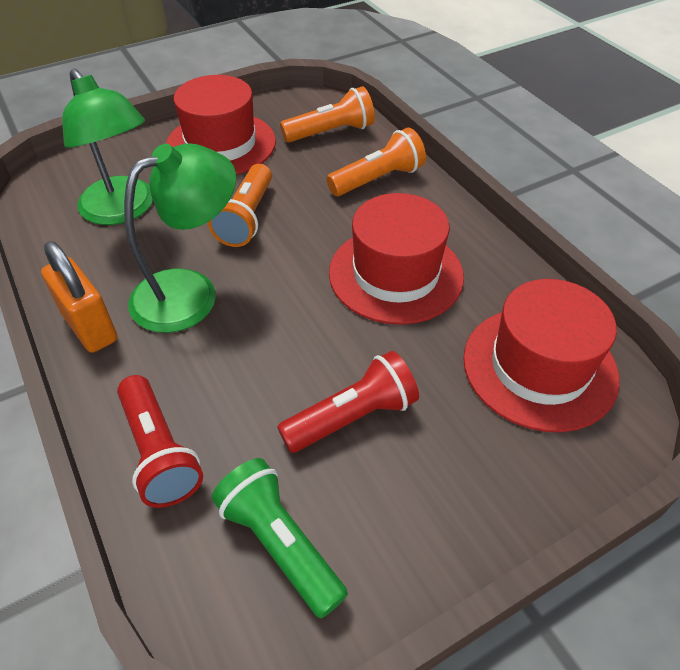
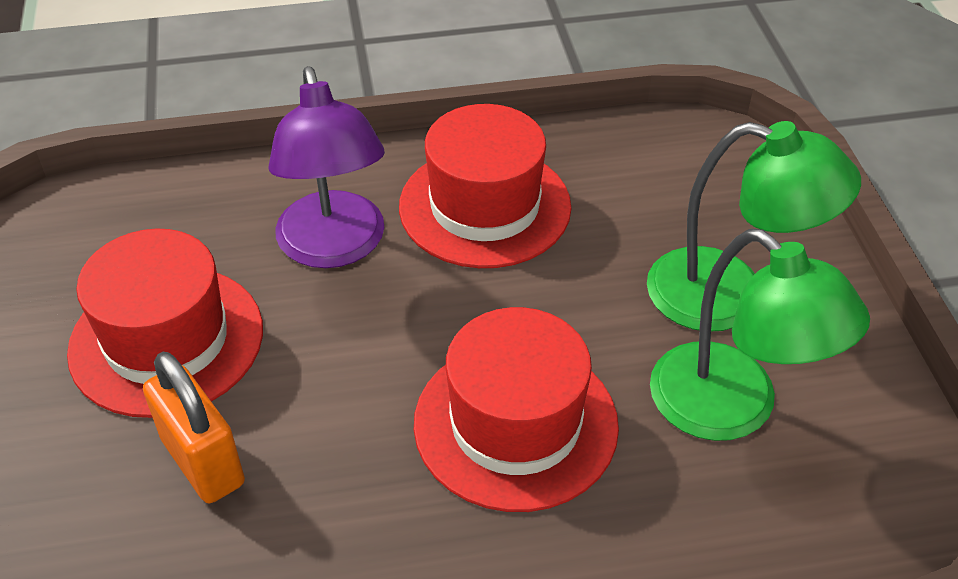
green flashlight: 1 -> 0
orange flashlight: 3 -> 0
purple lamp: 0 -> 1
red flashlight: 2 -> 0

